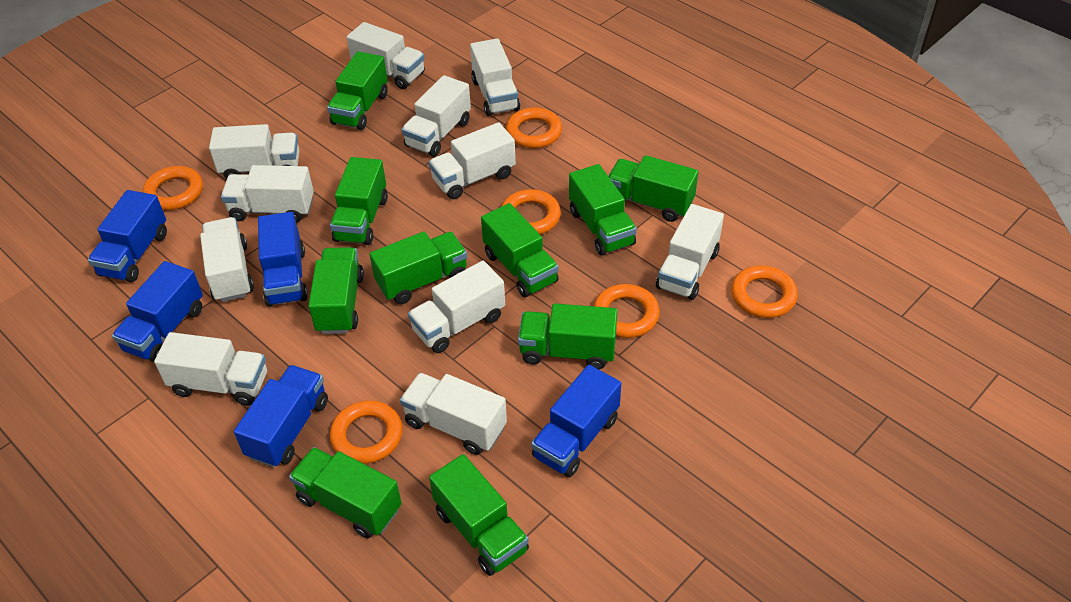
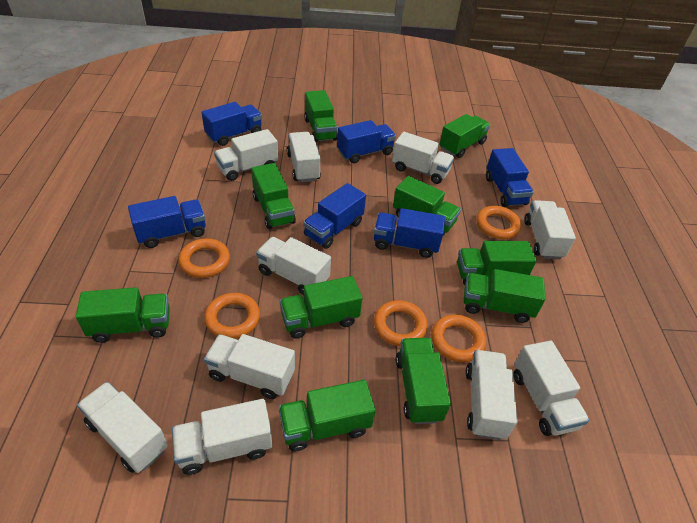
blue truck: 5 -> 6
orange ring: 6 -> 5
white truck: 11 -> 10

